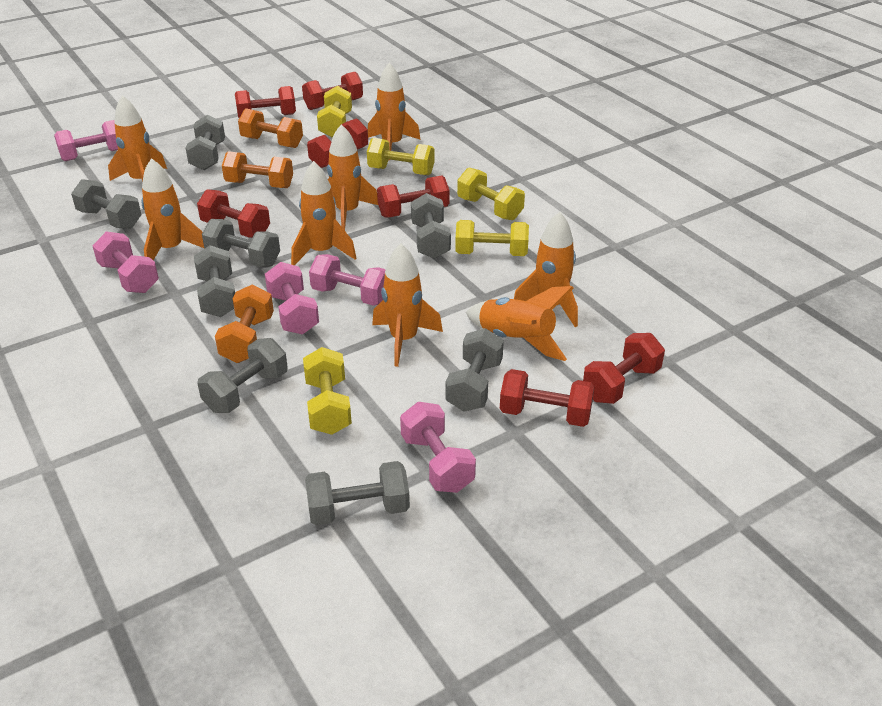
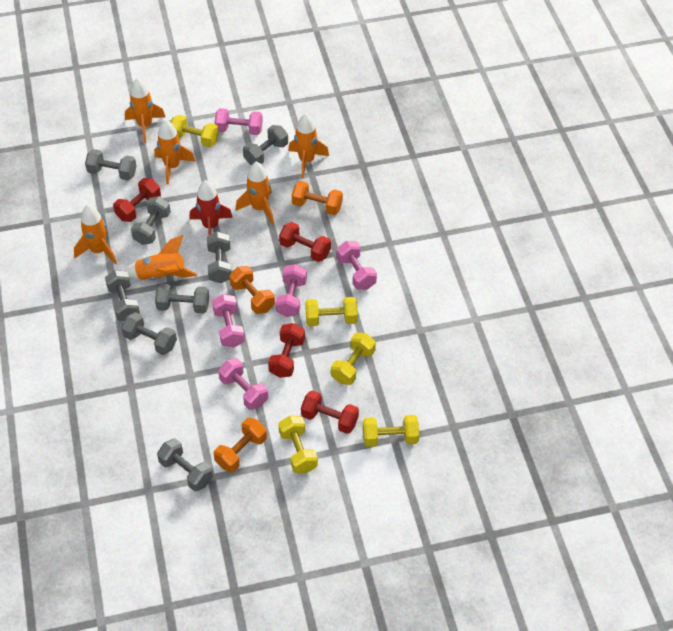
orange rocket: 8 -> 6
red dumbbell: 7 -> 4
red rocket: 0 -> 1

